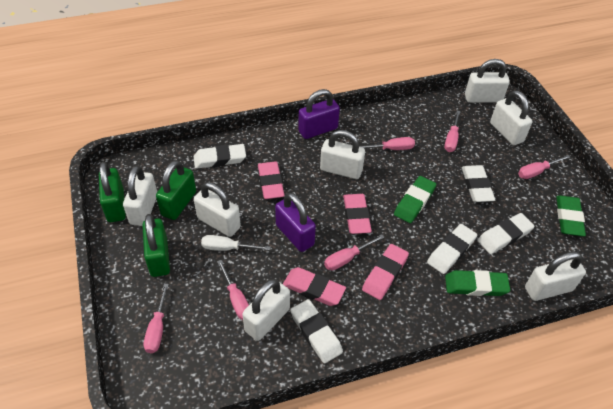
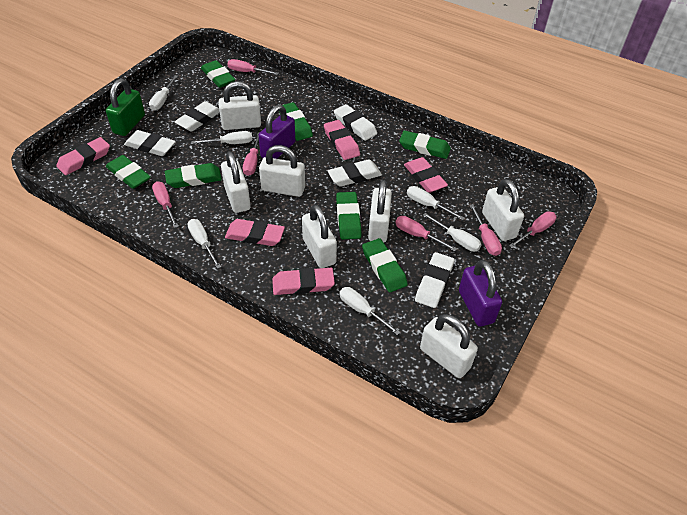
green eraser: 3 -> 7
green padlock: 3 -> 1
pink eraser: 4 -> 5
white screwdriver: 1 -> 6

